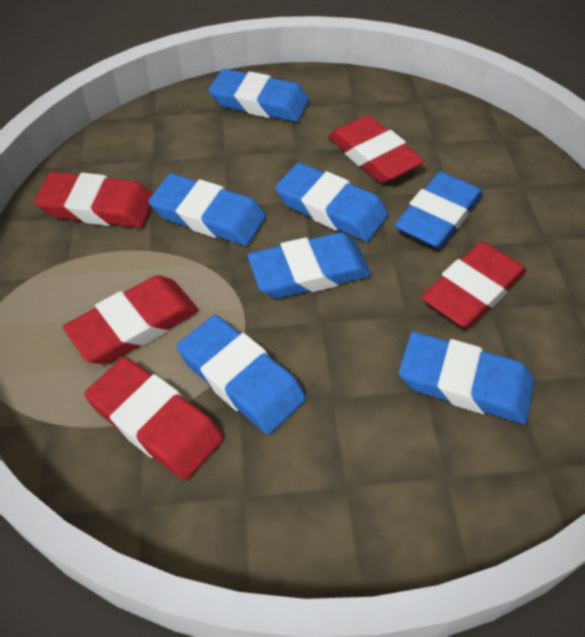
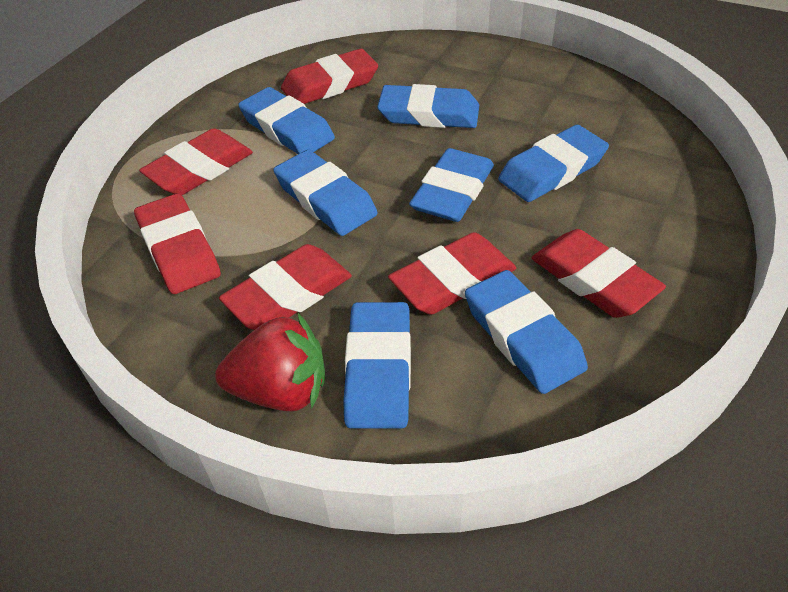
red eraser: 5 -> 6
red strawberry: 0 -> 1

